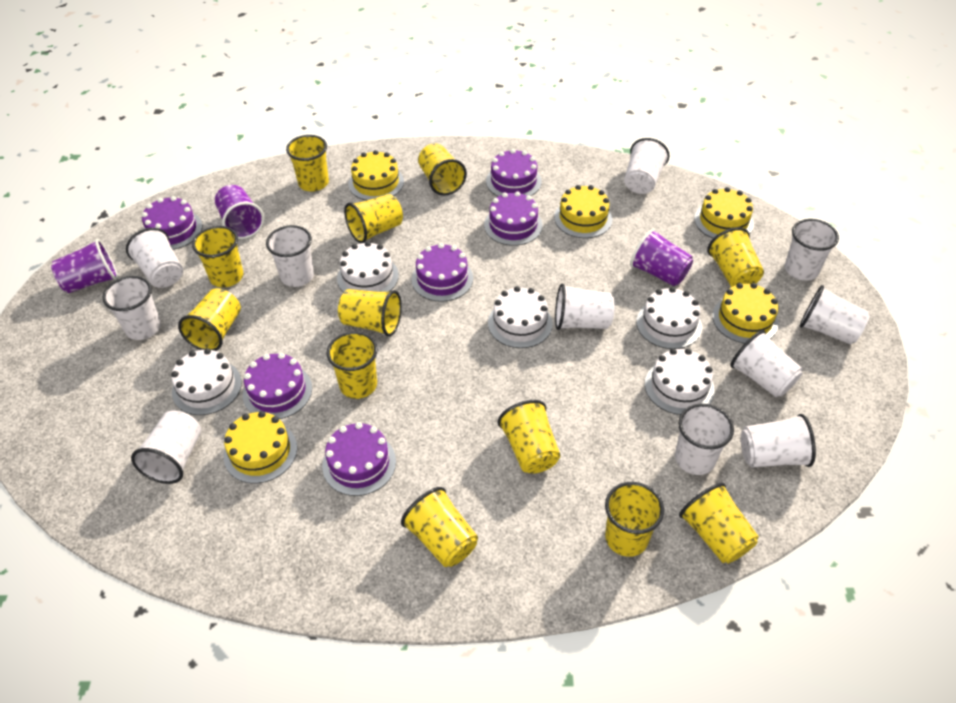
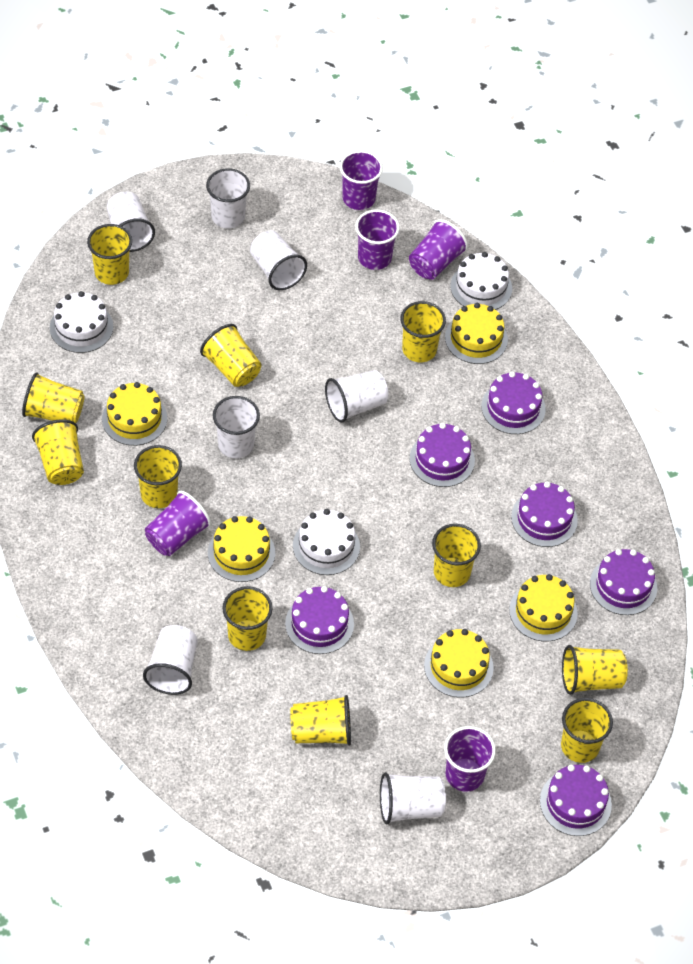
purple cup: 3 -> 5
white cake: 5 -> 3
white cup: 11 -> 7
yellow cup: 12 -> 11

